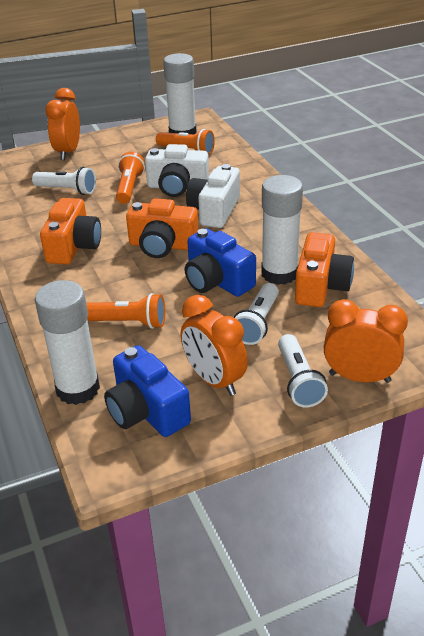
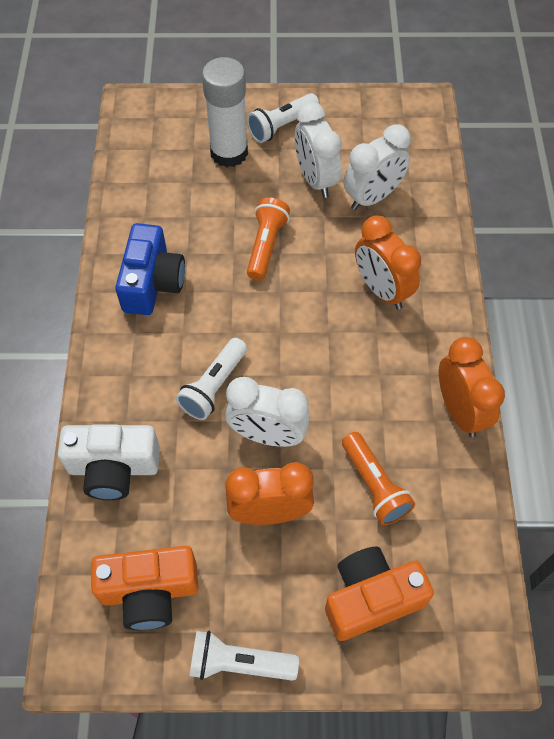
blue camera: 2 -> 1
orange camera: 3 -> 2
orange flashlight: 3 -> 2
white camera: 2 -> 1
white clock: 0 -> 3
white glue stick: 3 -> 1

